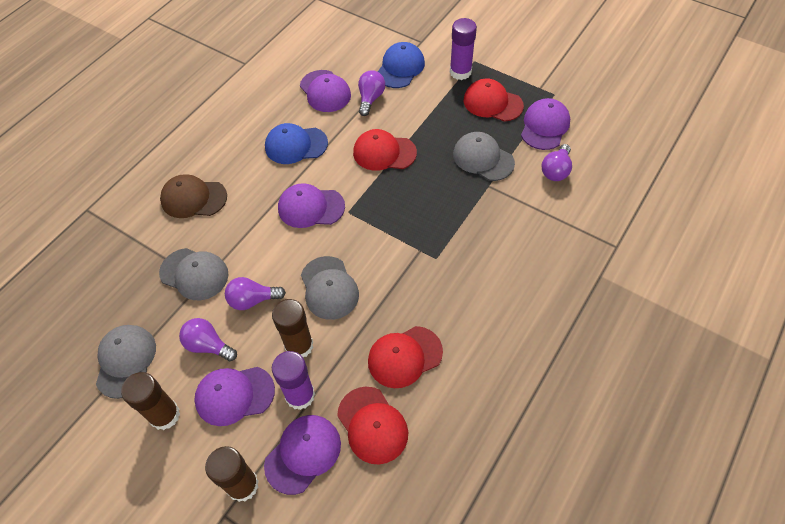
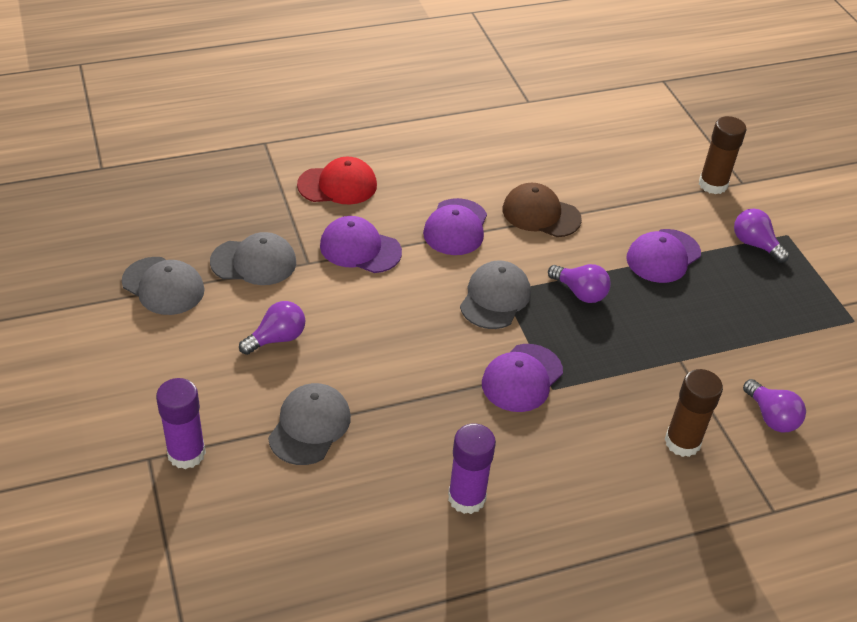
blue cap: 2 -> 0
brown glue stick: 3 -> 2
purple cap: 5 -> 4
red cap: 4 -> 1

